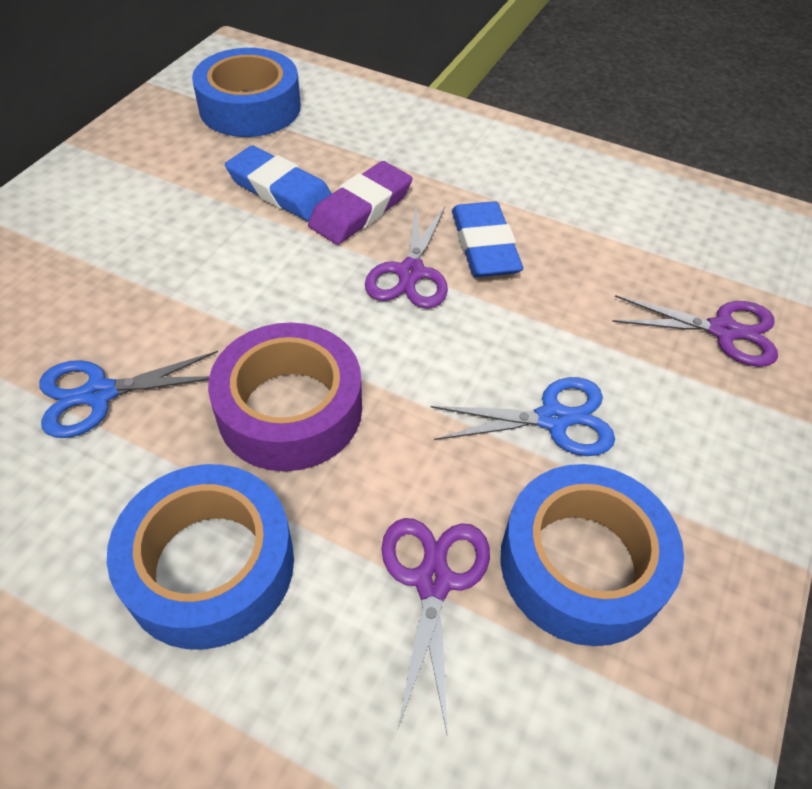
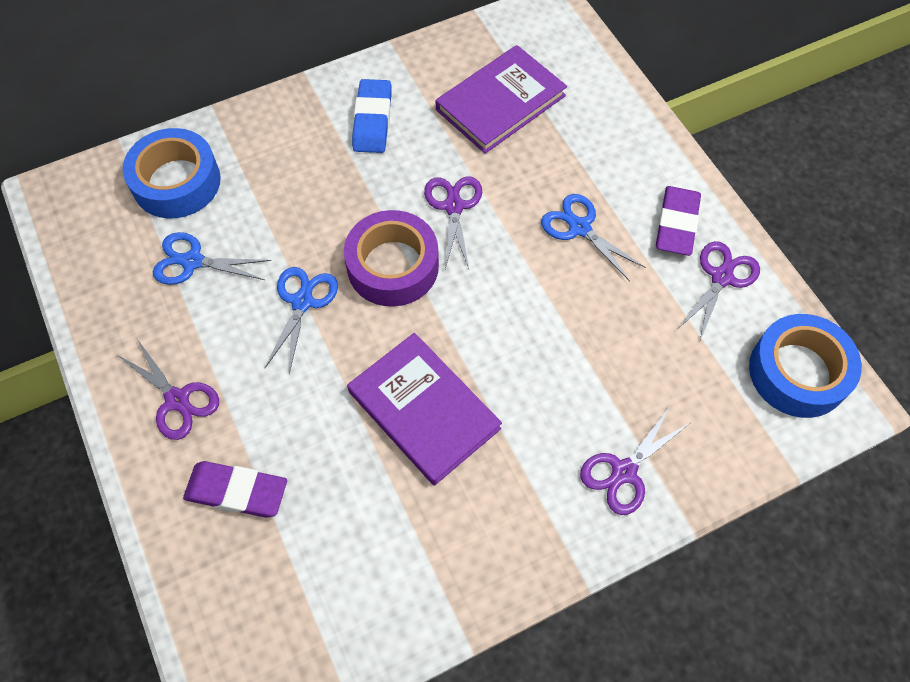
blue eraser: 2 -> 1
blue scissors: 2 -> 3
blue tape: 3 -> 2
purple book: 0 -> 2
purple eraser: 1 -> 2
purple scissors: 3 -> 4

